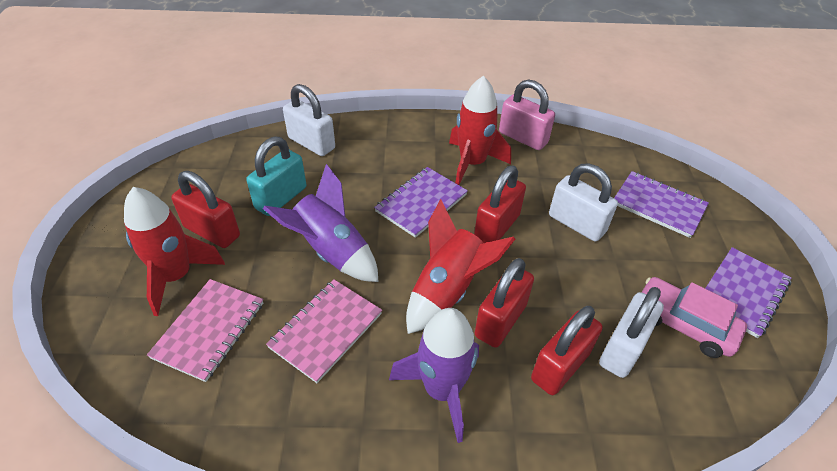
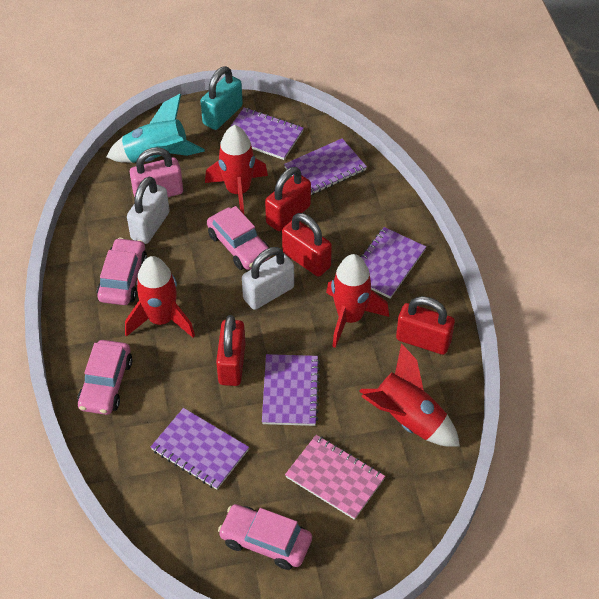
pink car: 1 -> 4
pink notebook: 2 -> 1
purple notebook: 3 -> 5
purple rocket: 2 -> 0
red rocket: 3 -> 4
turquoise rocket: 0 -> 1
white padlock: 3 -> 2

